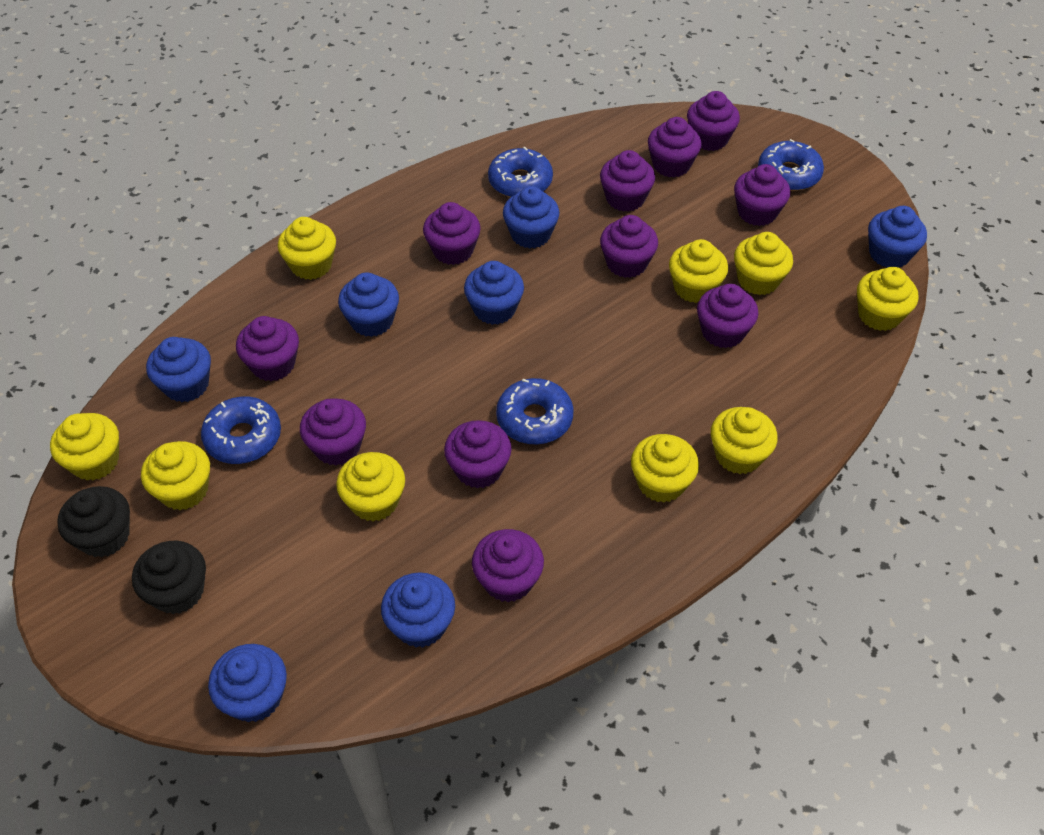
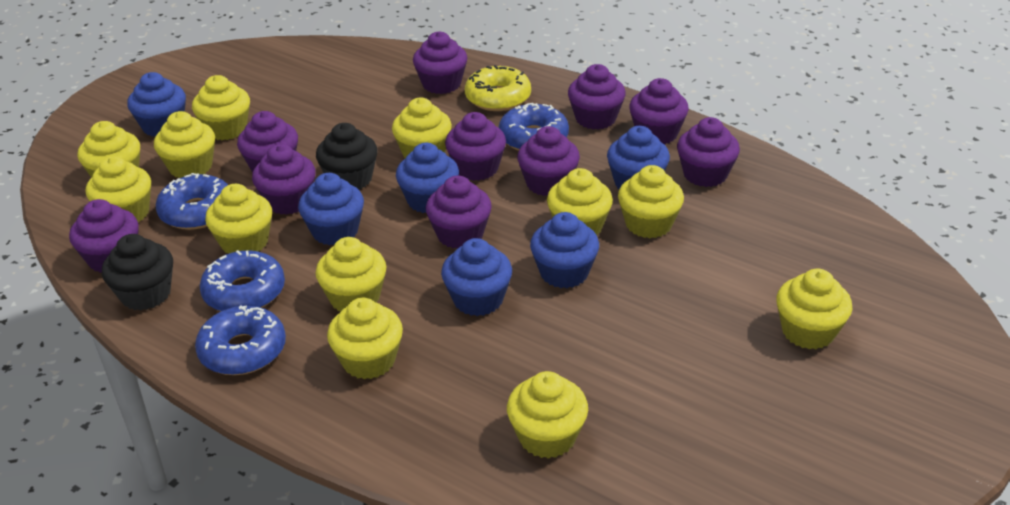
blue cupcake: 7 -> 6
purple cupcake: 11 -> 10
yellow cupcake: 9 -> 12
yellow donut: 0 -> 1

